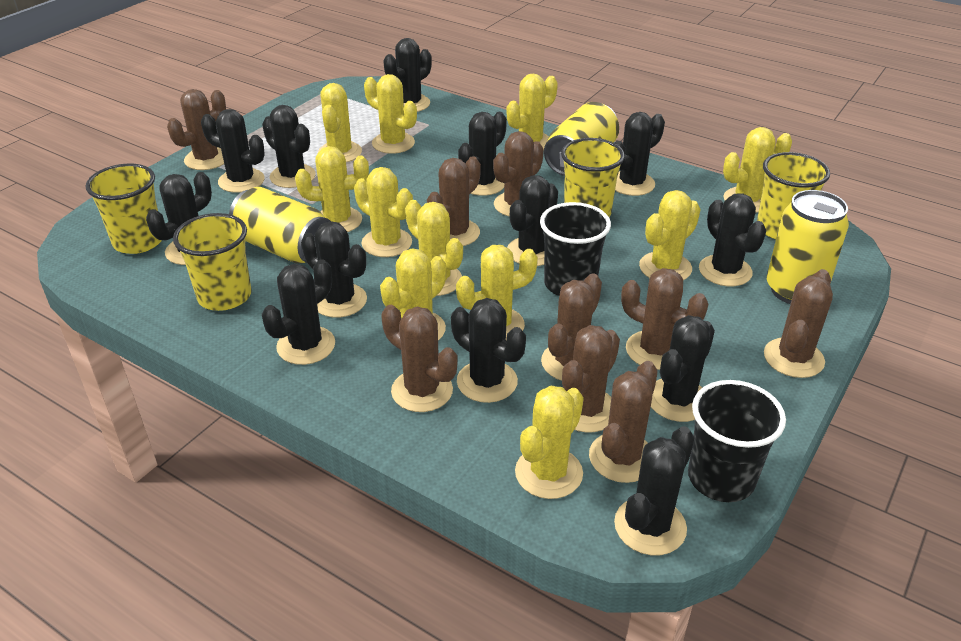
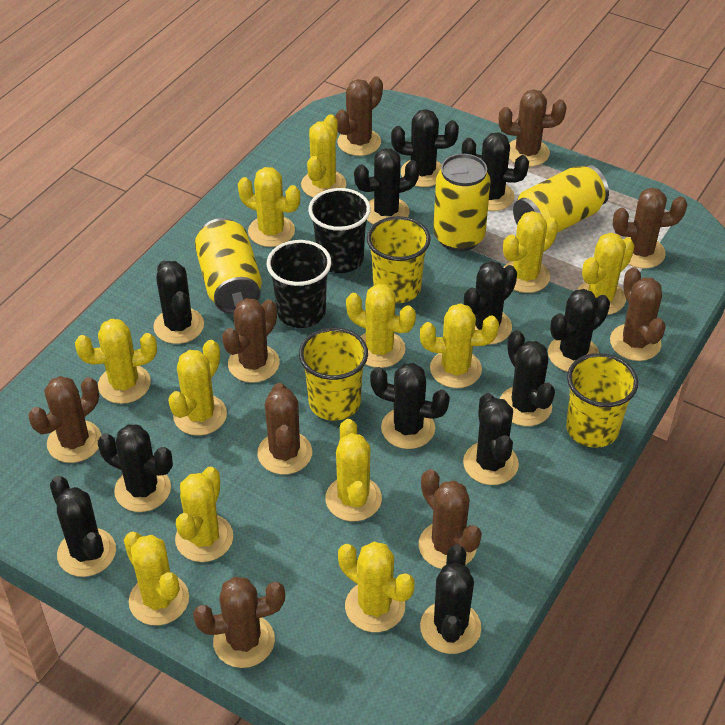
black cactus: 13 -> 12
yellow cactus: 11 -> 12
yellow cup: 4 -> 3

